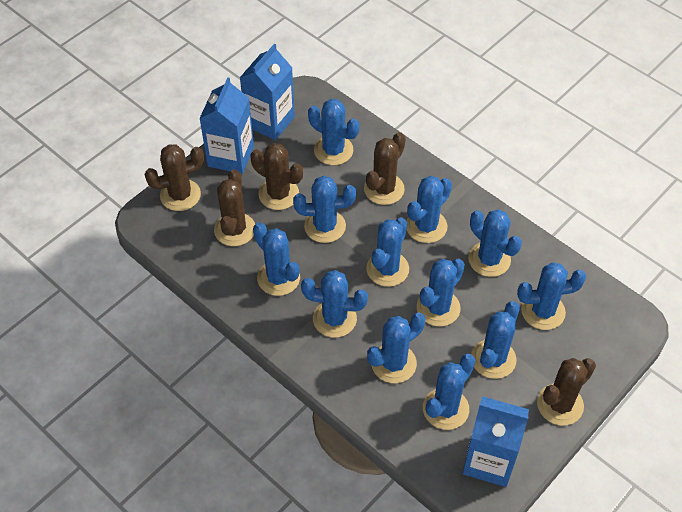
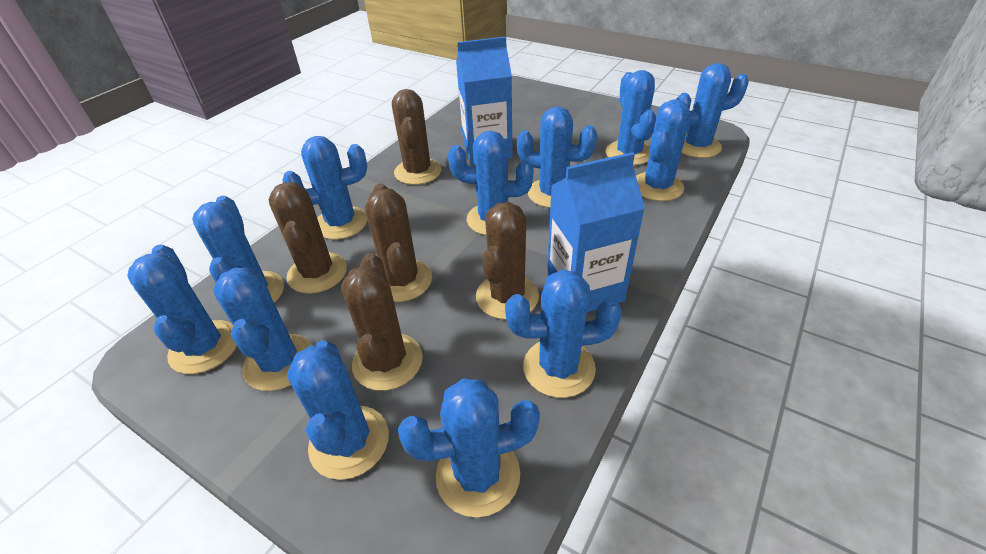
blue carton: 3 -> 2

